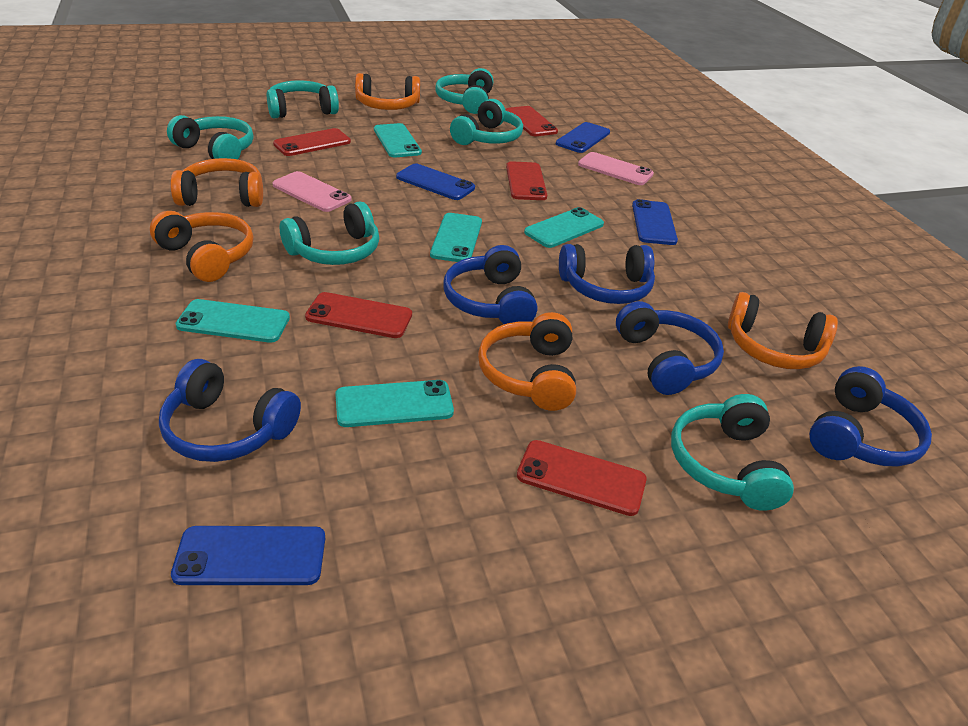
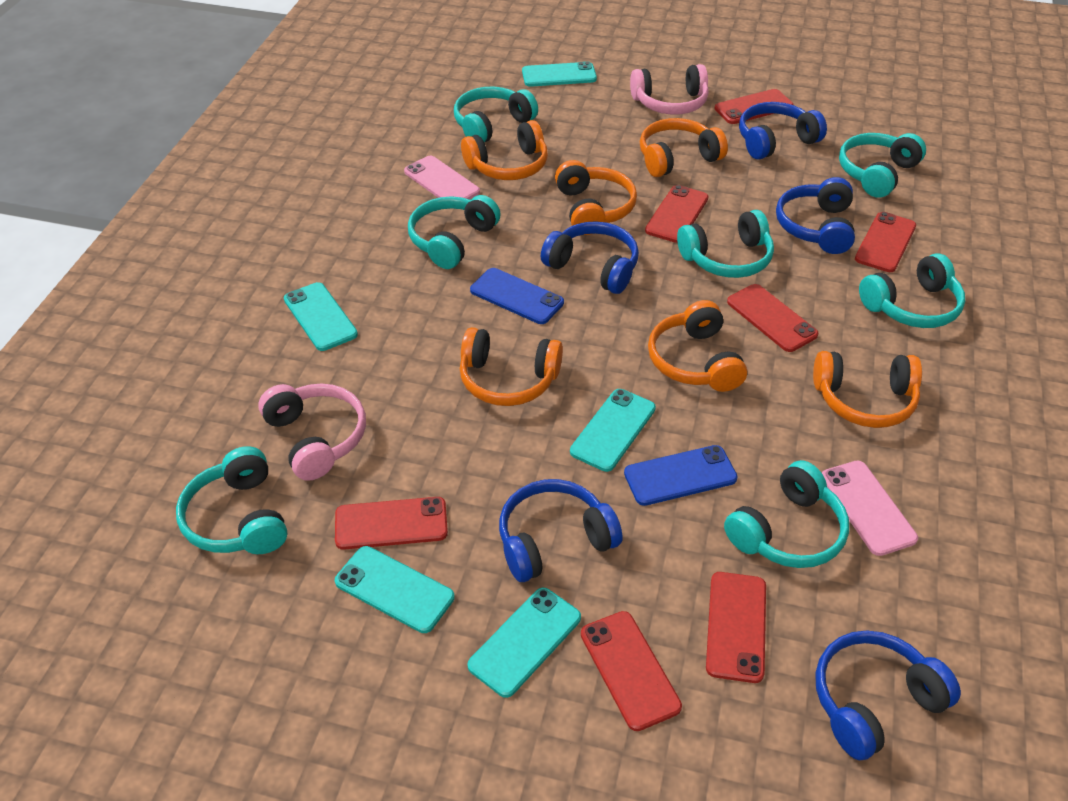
blue phone: 4 -> 2
orange headphones: 5 -> 6
pink headphones: 0 -> 2
red phone: 5 -> 7
turquoise headphones: 6 -> 7

